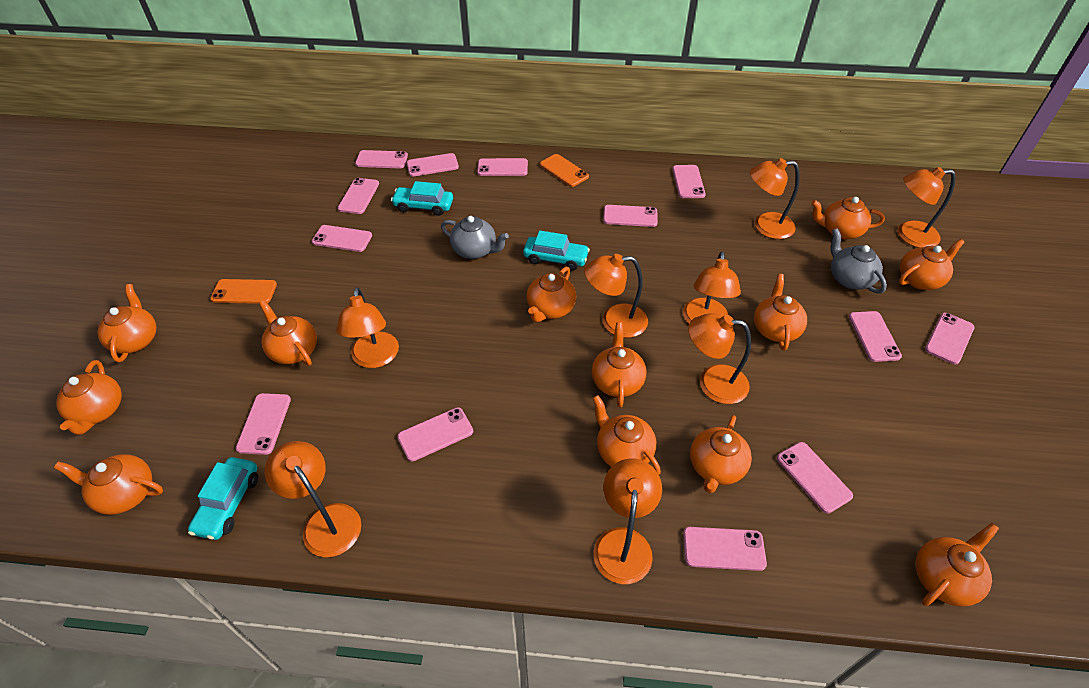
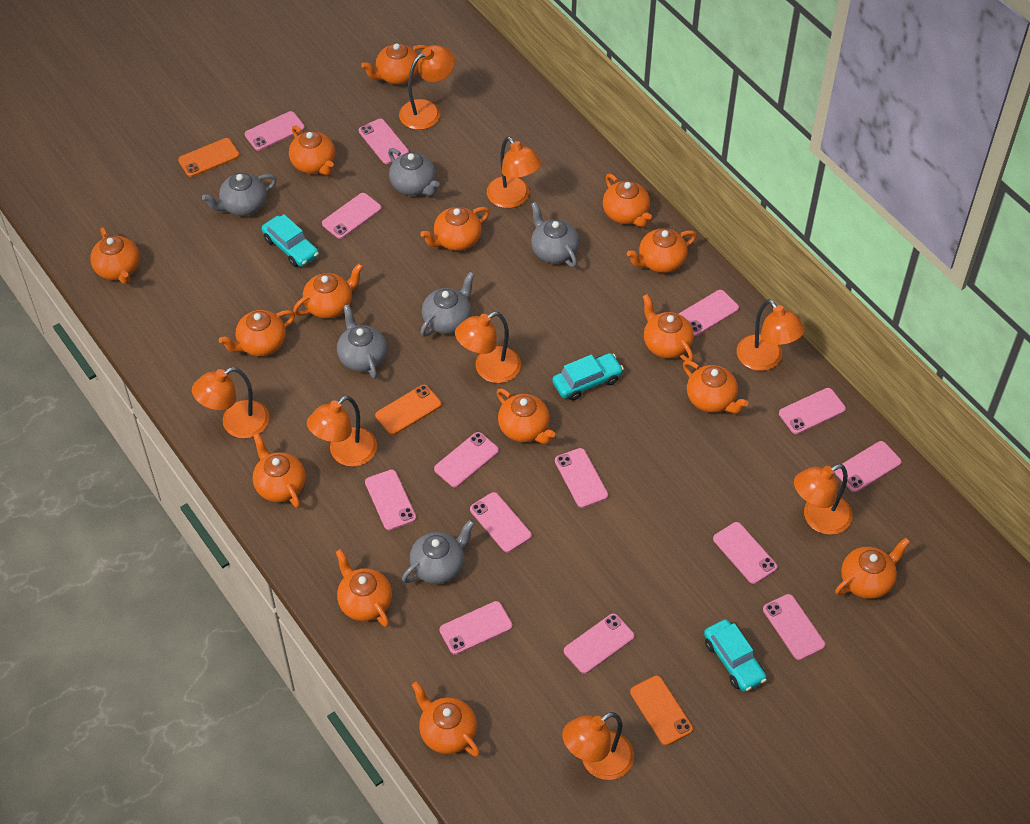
grey teapot: 2 -> 6
orange phone: 2 -> 3
orange teapot: 12 -> 15
pink phone: 13 -> 14

